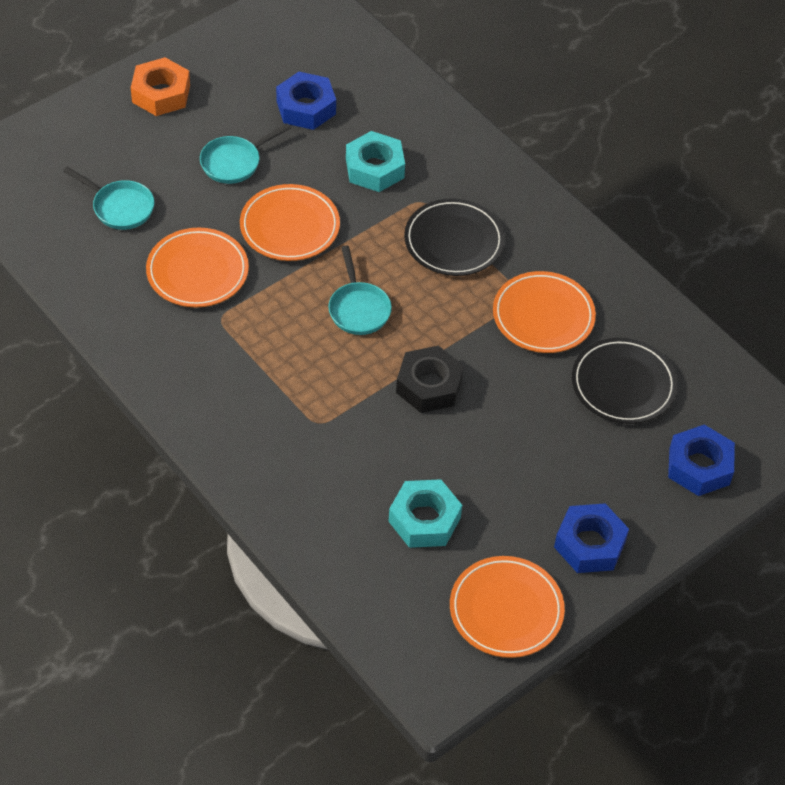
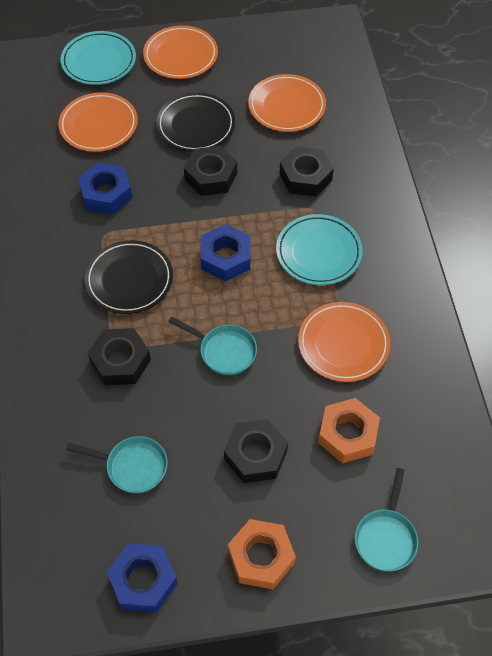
black nut: 1 -> 4
orange nut: 1 -> 2
turquoise nut: 2 -> 0
turquoise plate: 0 -> 2

